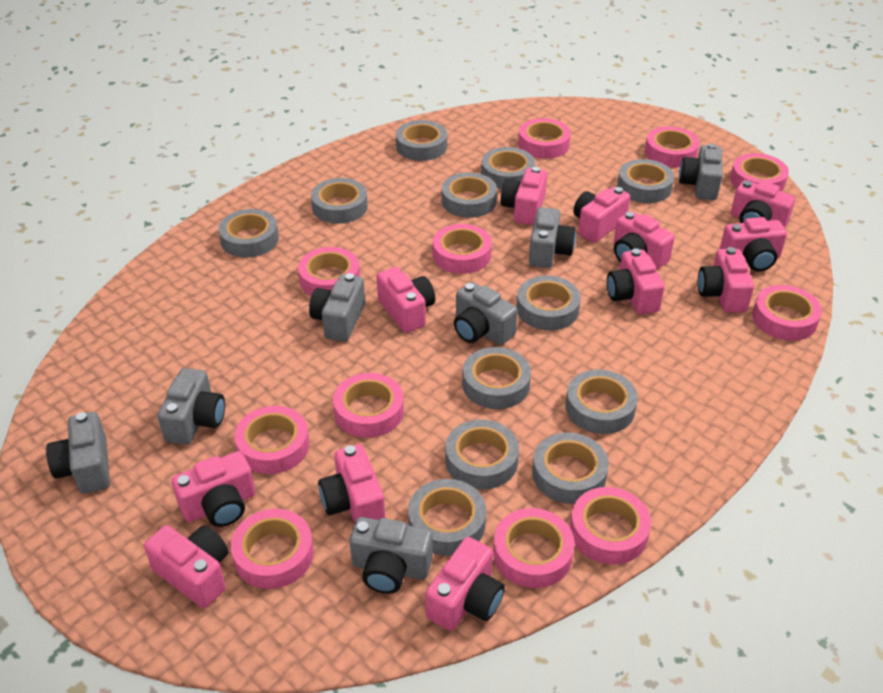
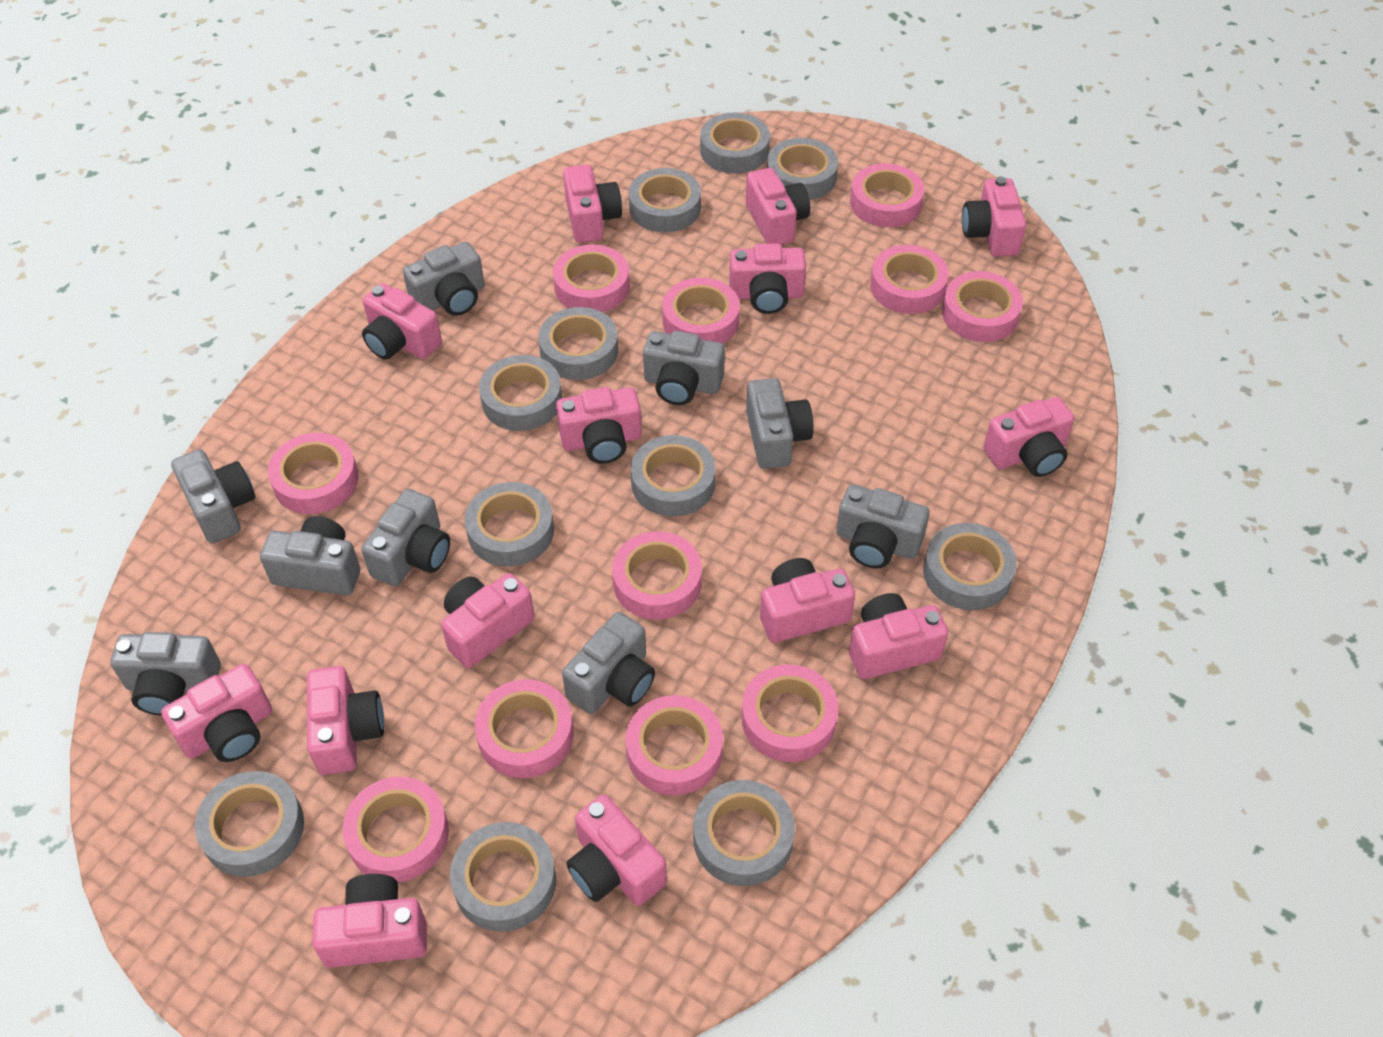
grey camera: 7 -> 9
grey tape: 12 -> 11
pink camera: 12 -> 14

